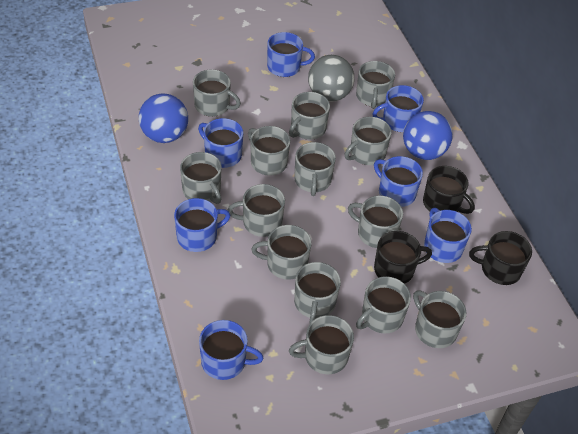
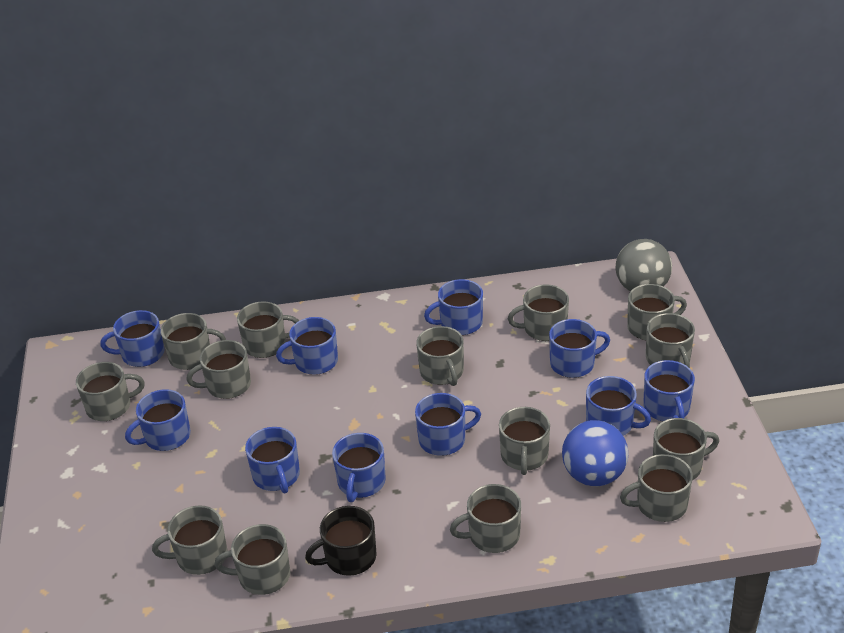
black mug: 3 -> 1
blue ball: 2 -> 1
blue mug: 7 -> 10

